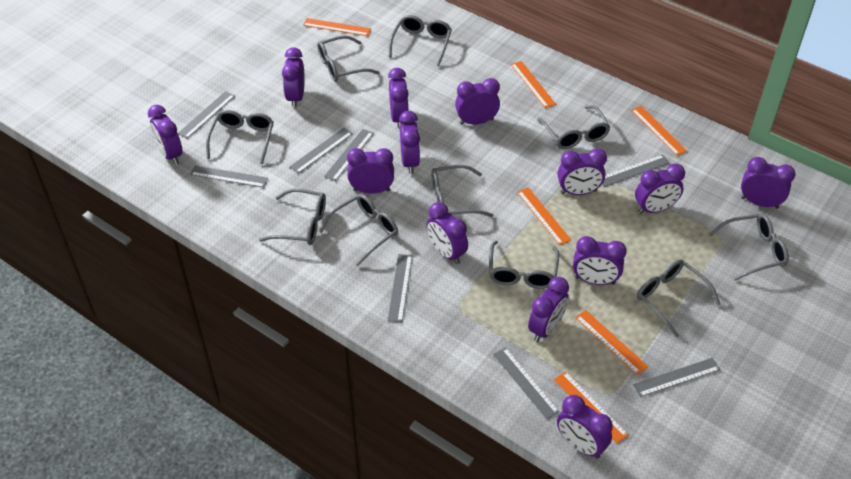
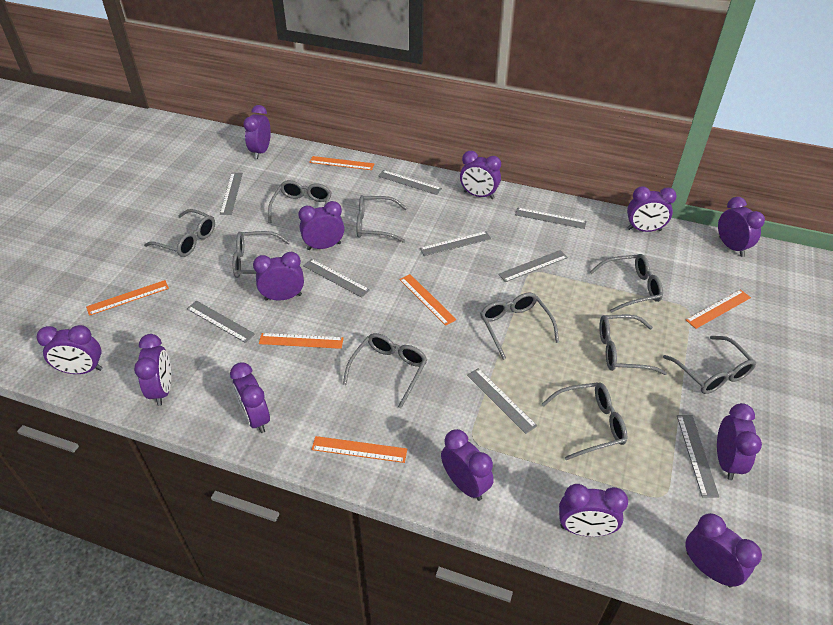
grey ruler: 8 -> 9

